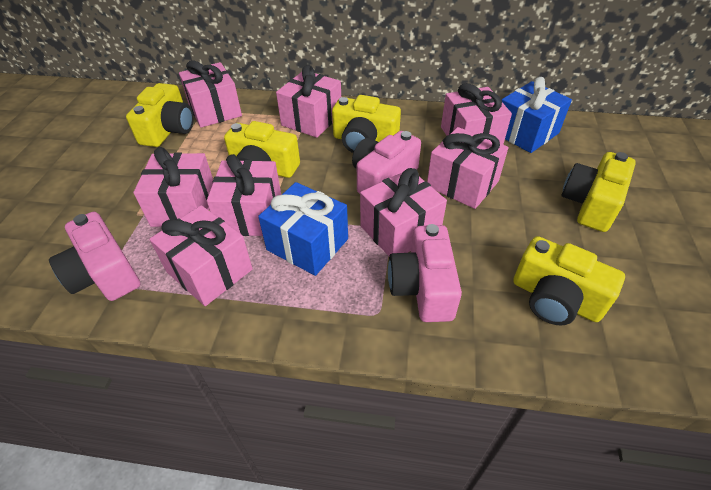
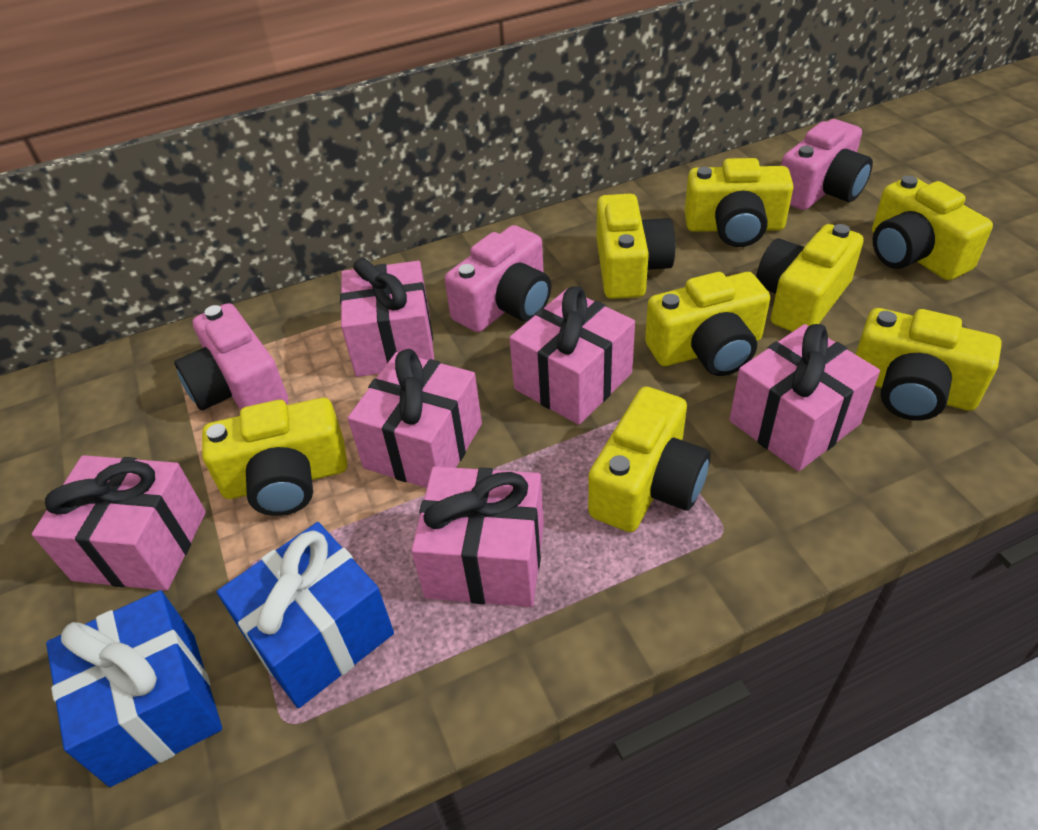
pink gift: 8 -> 6
yellow camera: 5 -> 8

